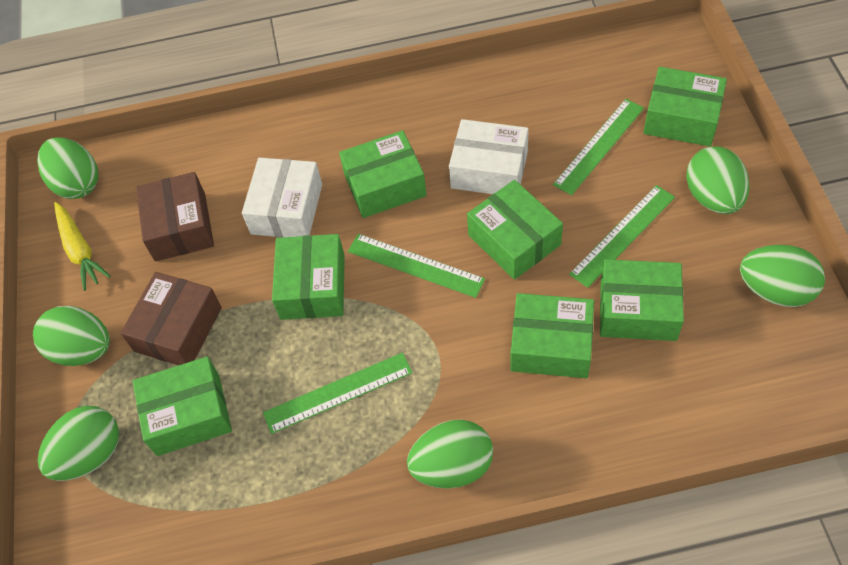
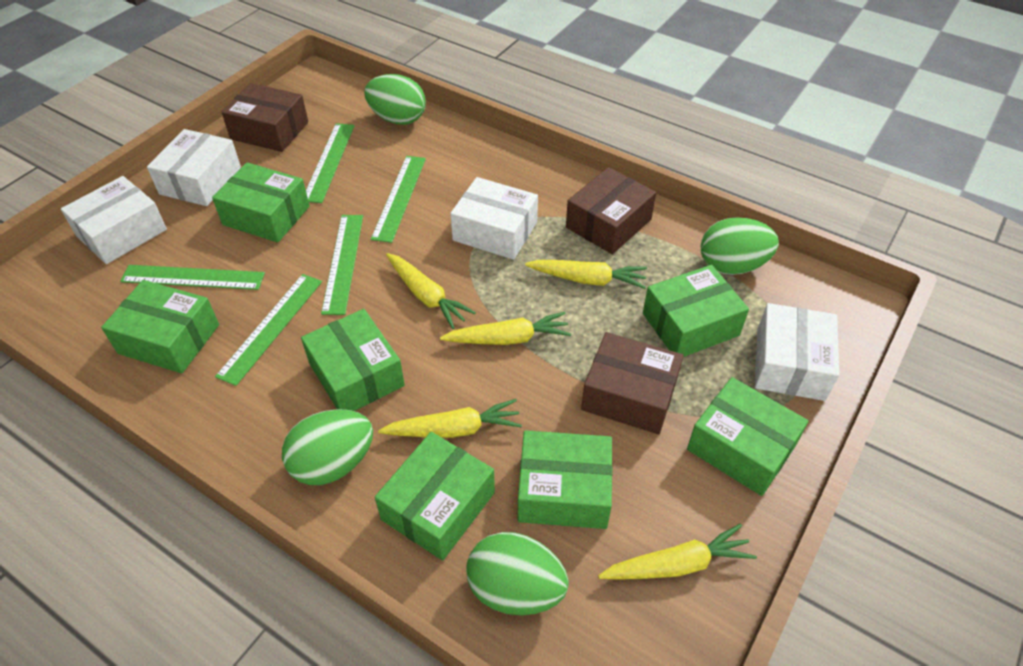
brown box: 2 -> 3
green egg: 6 -> 4
green ruler: 4 -> 5
white box: 2 -> 4
yellow carrot: 1 -> 5

